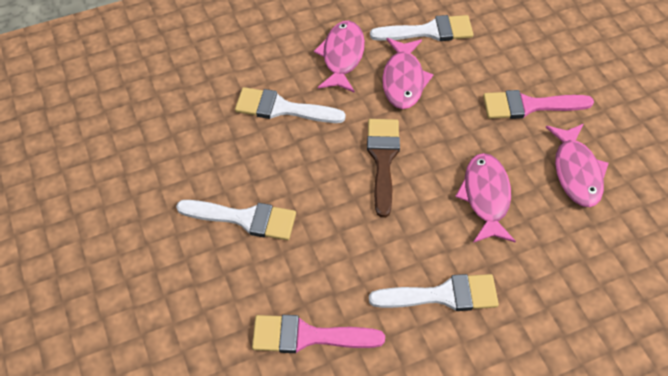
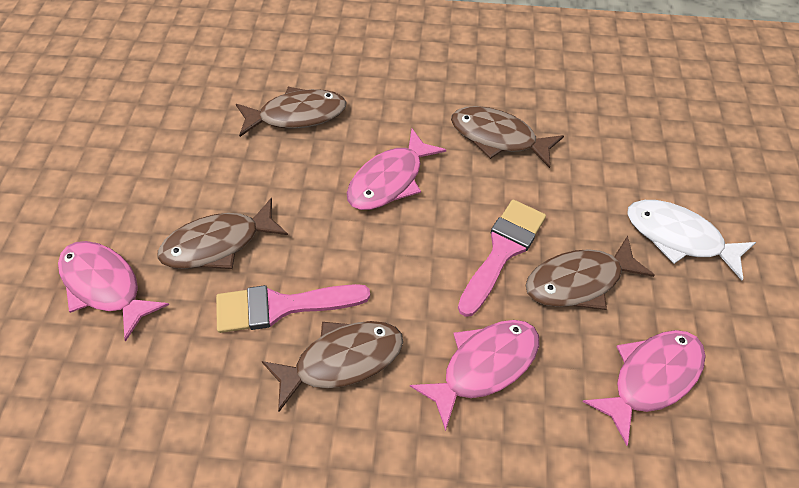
brown brush: 1 -> 0
brown fish: 0 -> 5
white brush: 4 -> 0
white fish: 0 -> 1

